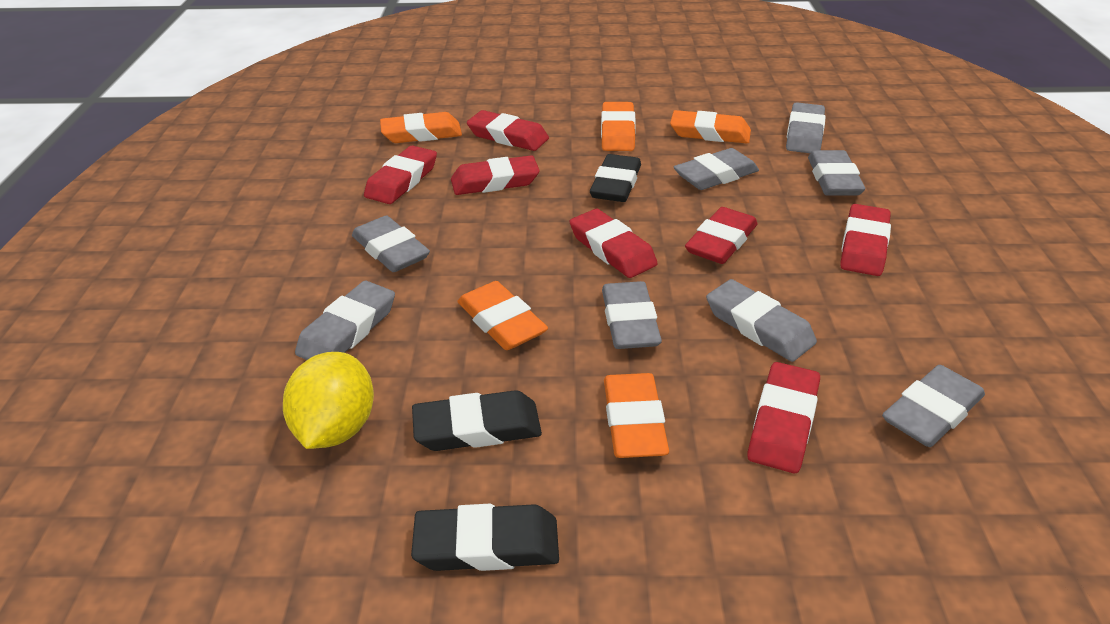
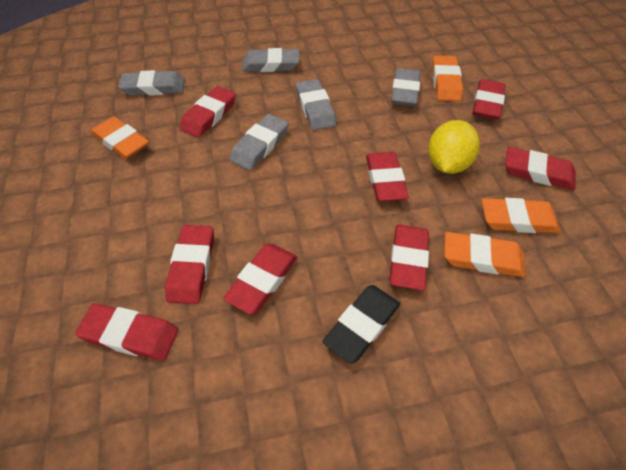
black eraser: 3 -> 1
grey eraser: 8 -> 5
orange eraser: 5 -> 4
red eraser: 7 -> 8

